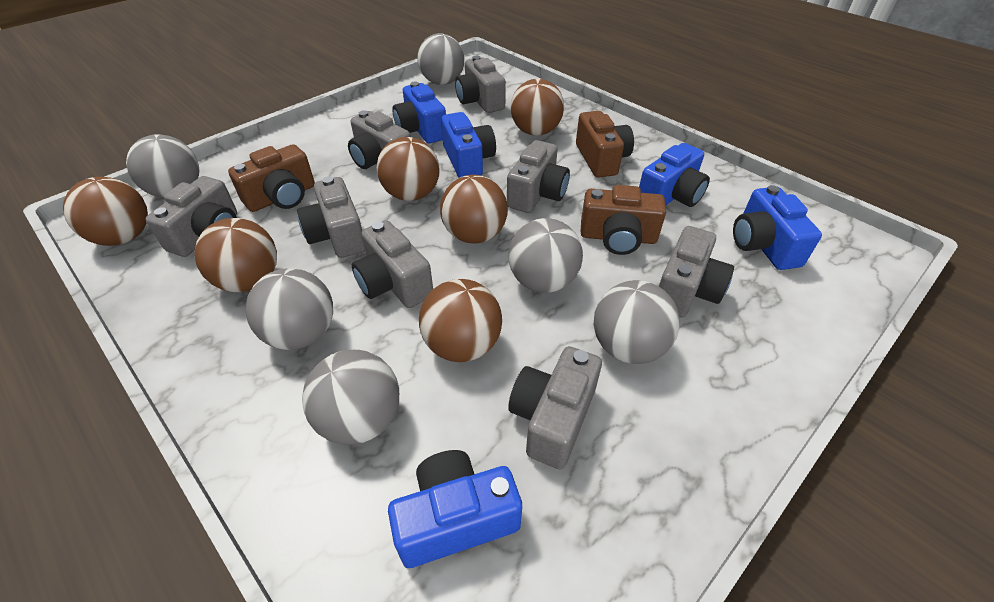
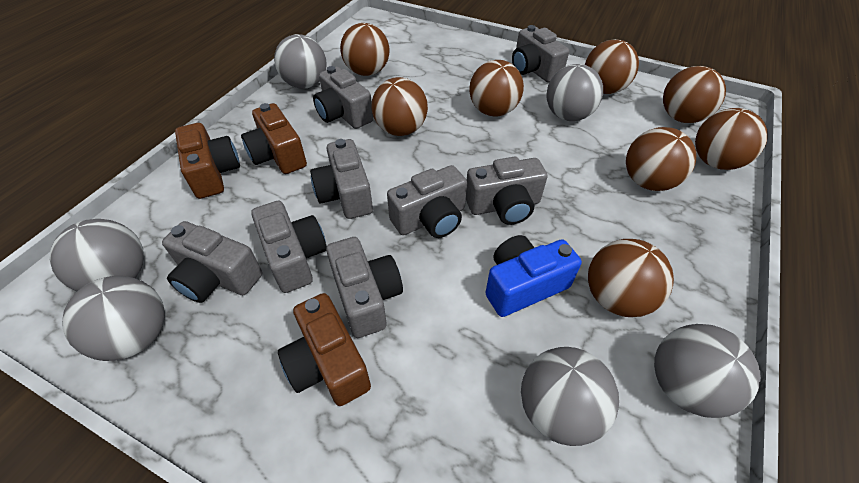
blue camera: 5 -> 1
brown ball: 6 -> 8

